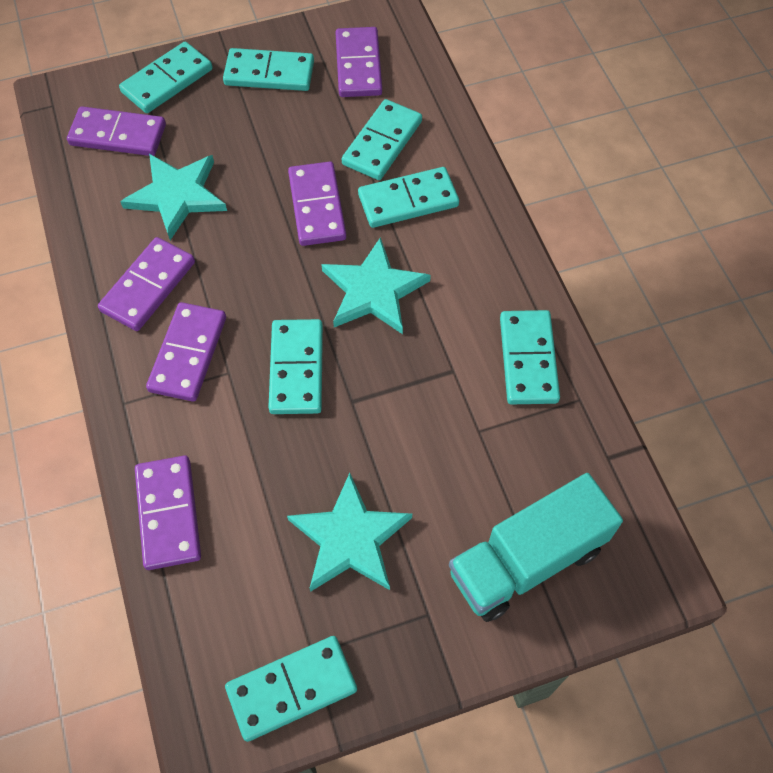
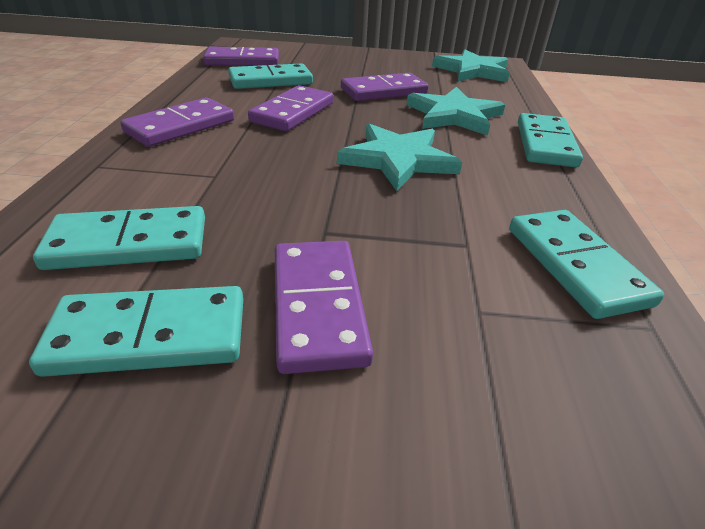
purple domino: 6 -> 5
turquoise domino: 7 -> 5
turquoise truck: 1 -> 0

